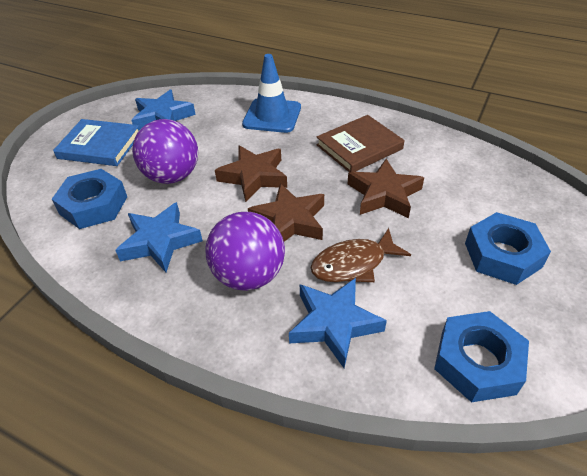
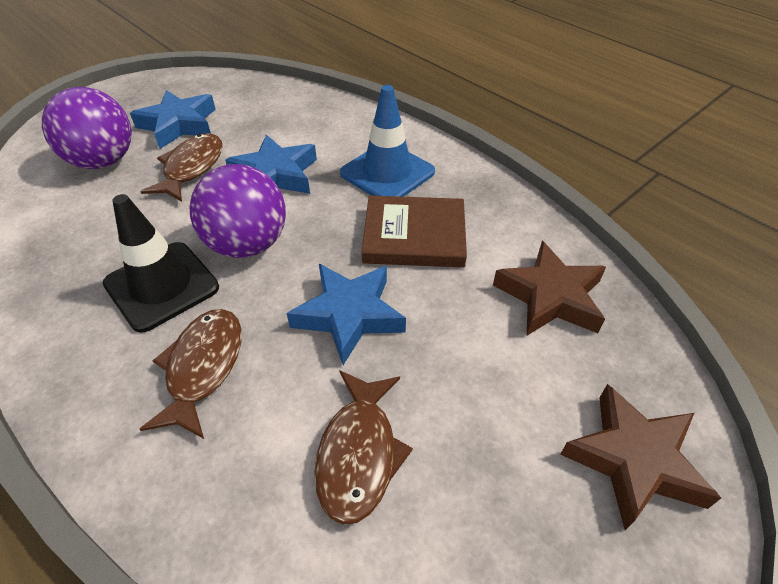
black traffic cone: 0 -> 1
blue book: 1 -> 0
blue nut: 3 -> 0
brown fish: 1 -> 3
brown star: 3 -> 2

